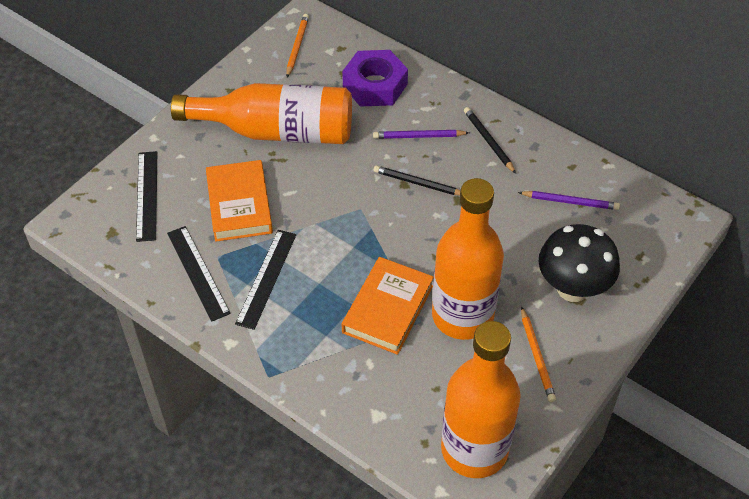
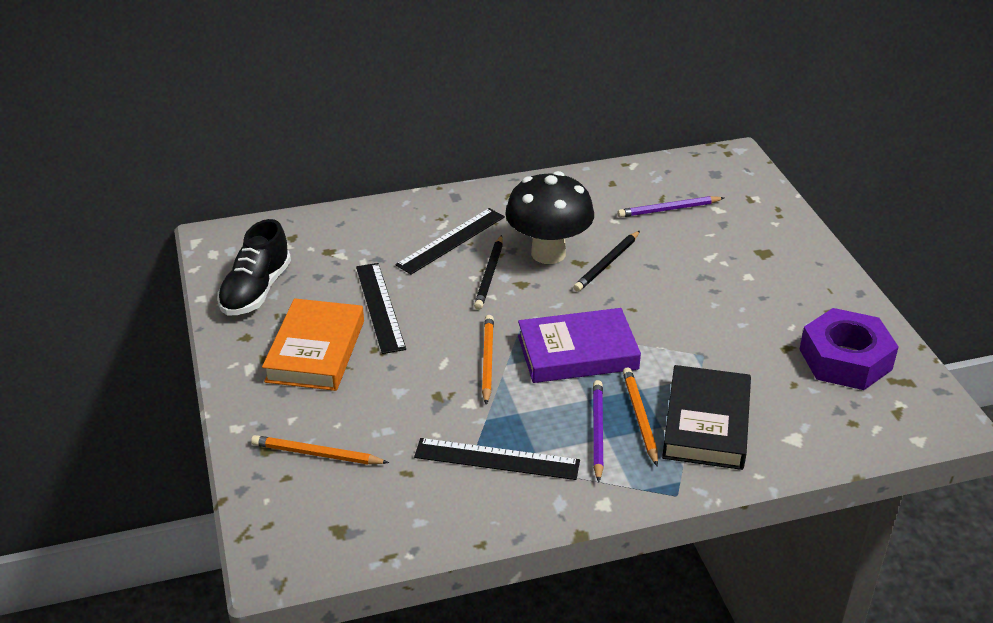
black book: 0 -> 1
black shoe: 0 -> 1
orange book: 2 -> 1
orange bottle: 3 -> 0
orange pencil: 2 -> 3
purple book: 0 -> 1

